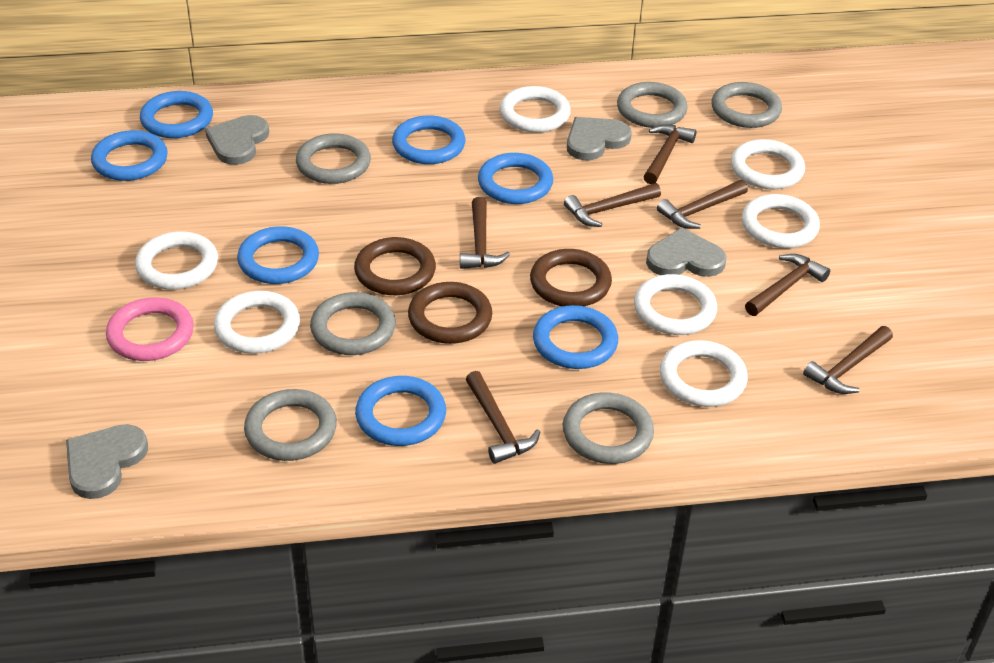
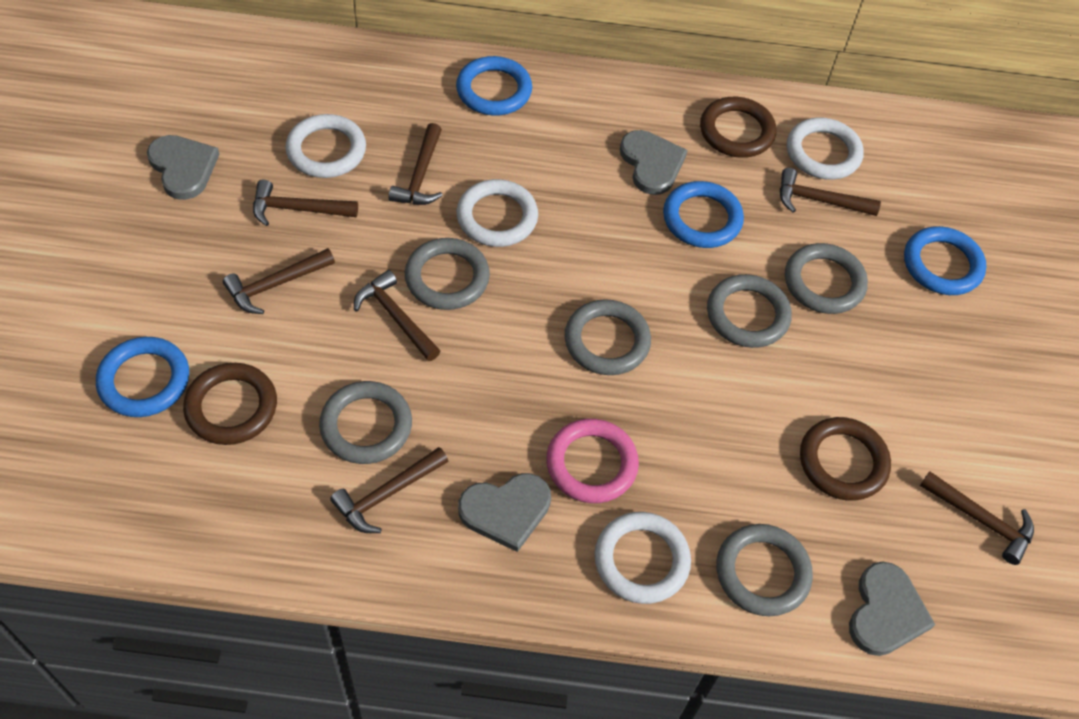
blue ring: 7 -> 4
white ring: 7 -> 4

